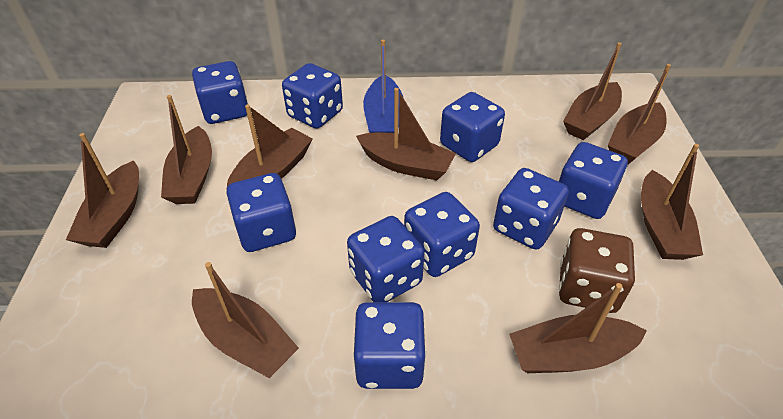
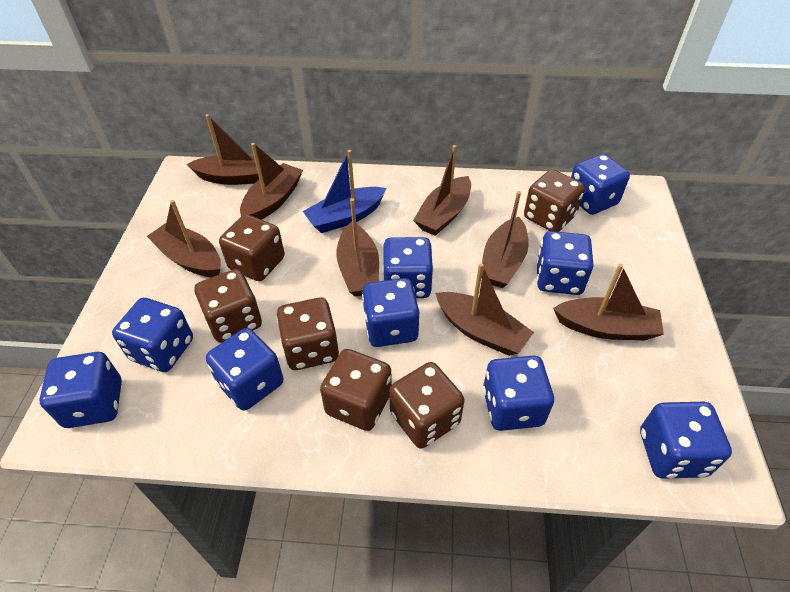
brown boat: 9 -> 8
brown dice: 1 -> 6

